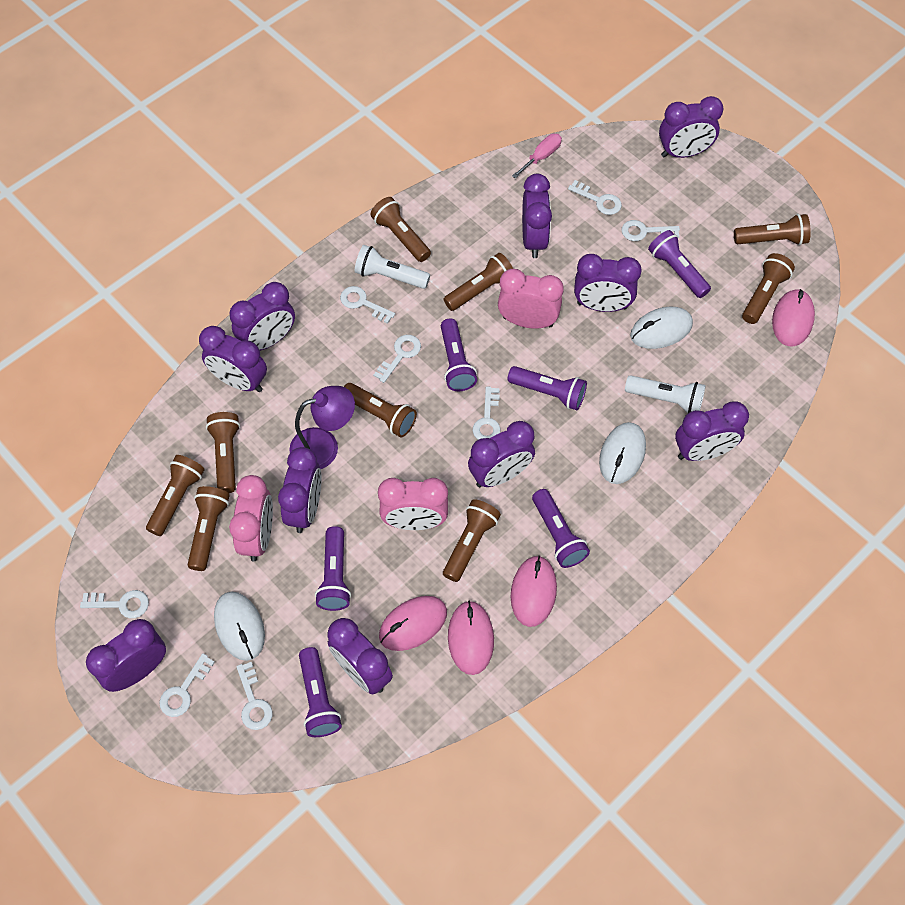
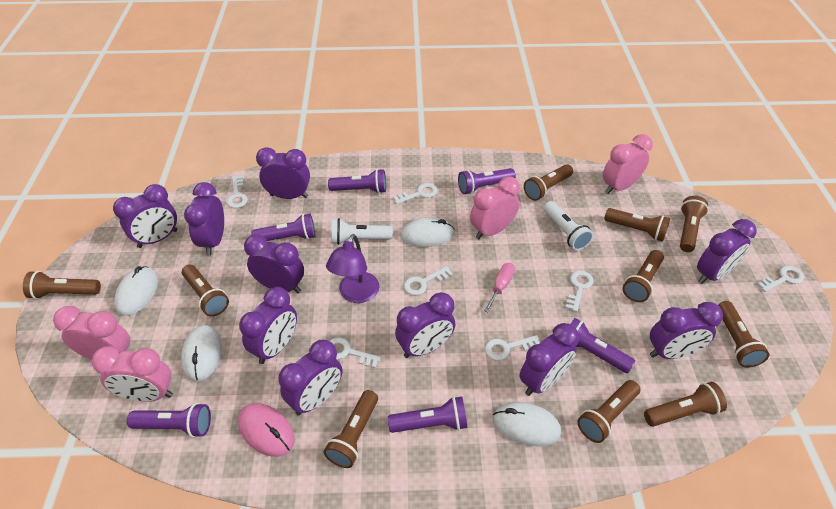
brown flashlight: 9 -> 10
pink clock: 3 -> 4
pink mouse: 4 -> 1
white key: 8 -> 7
white mouse: 3 -> 4

